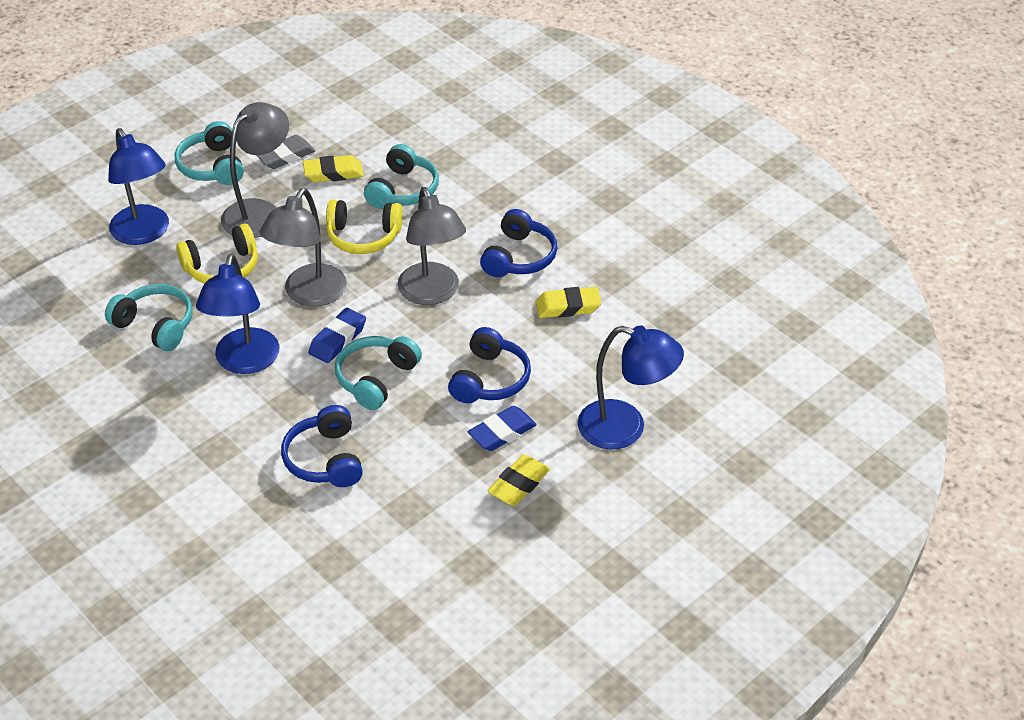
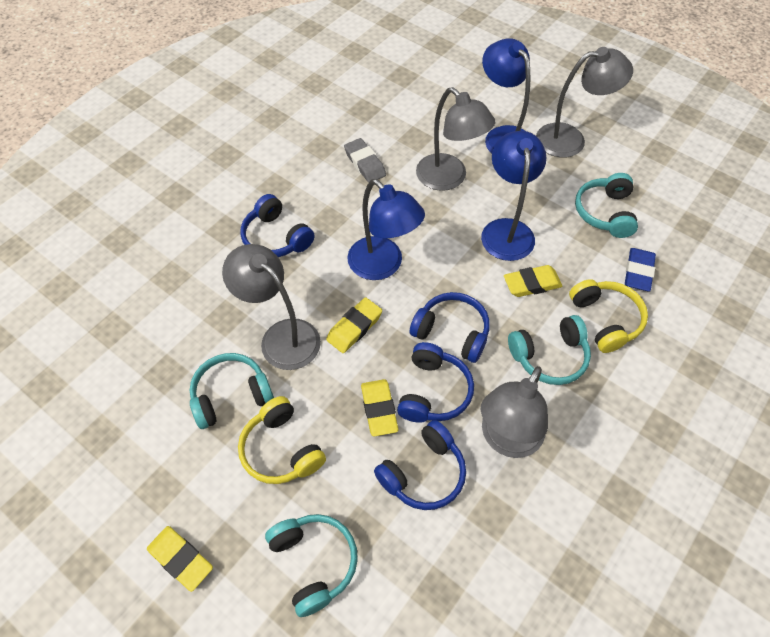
blue eraser: 2 -> 1
blue headphones: 3 -> 4
grey lamp: 3 -> 4
yellow eraser: 3 -> 4

